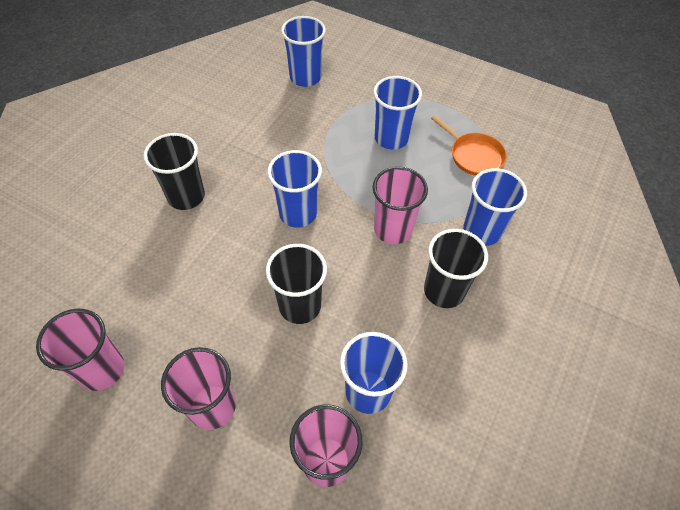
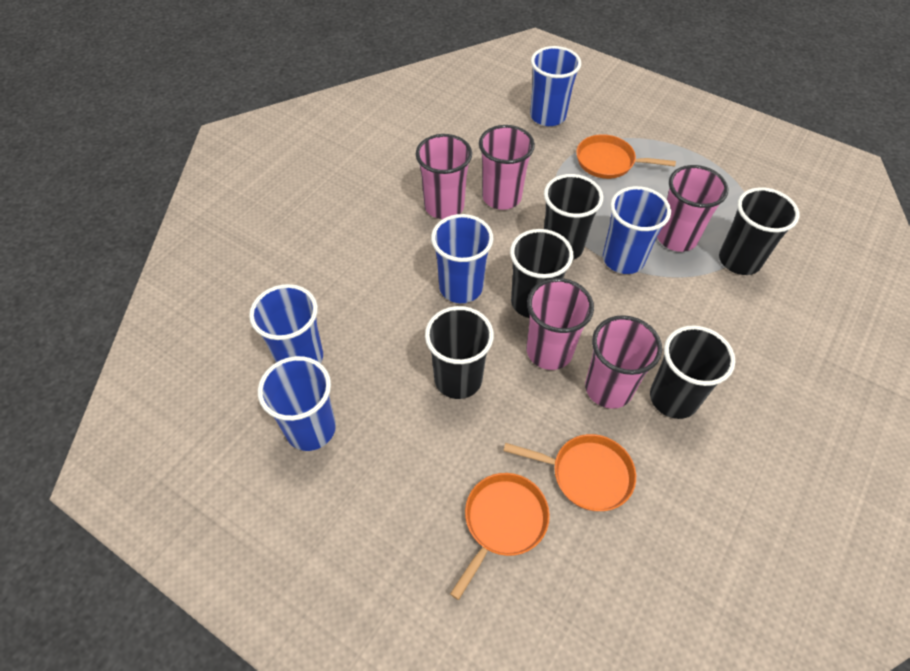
black cup: 3 -> 5
orange pan: 1 -> 3
pink cup: 4 -> 5

